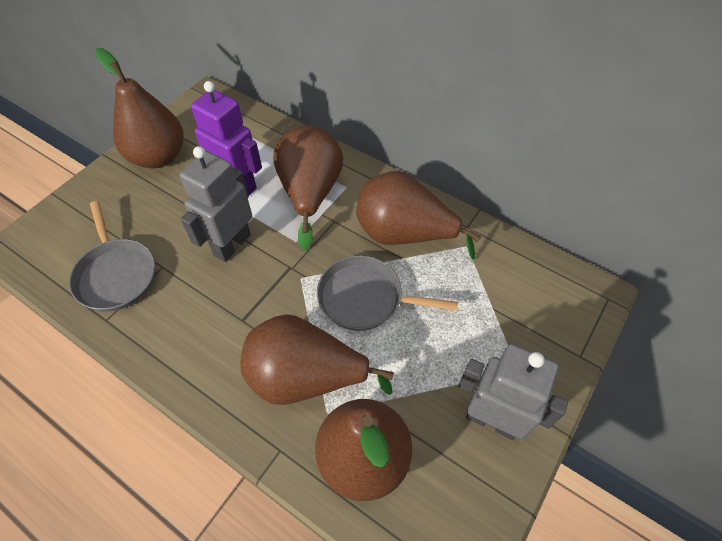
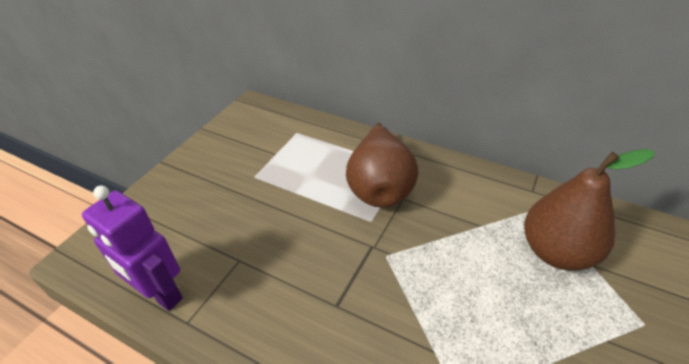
brown pear: 5 -> 2
grey pan: 2 -> 0
grey robot: 2 -> 0

